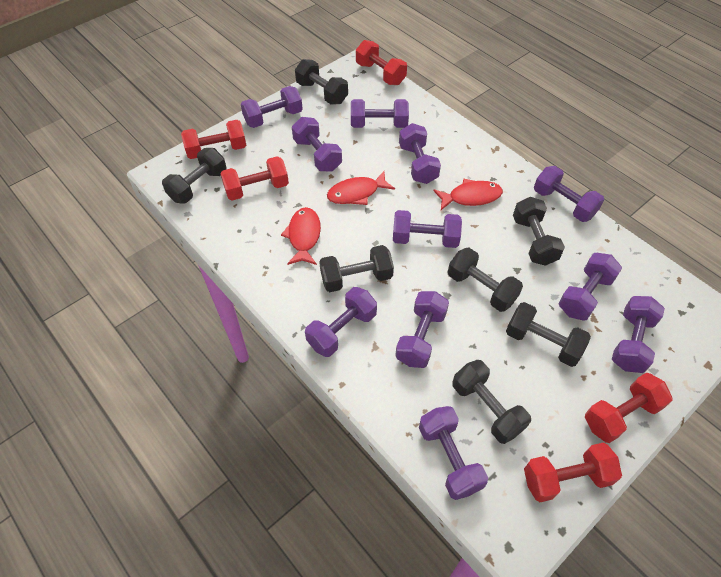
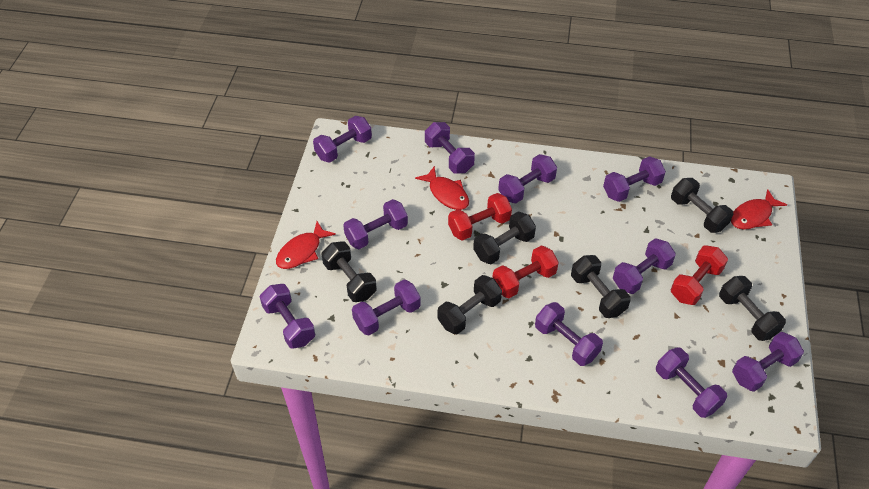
black dumbbell: 7 -> 6
red dumbbell: 5 -> 3

